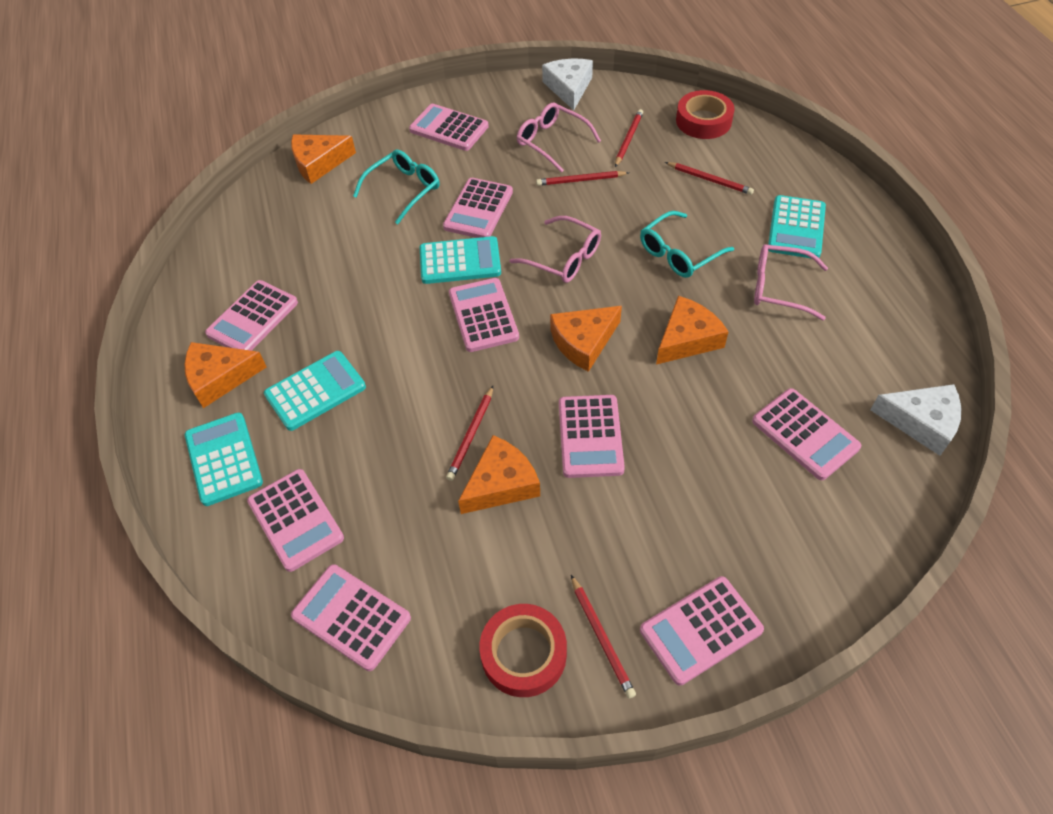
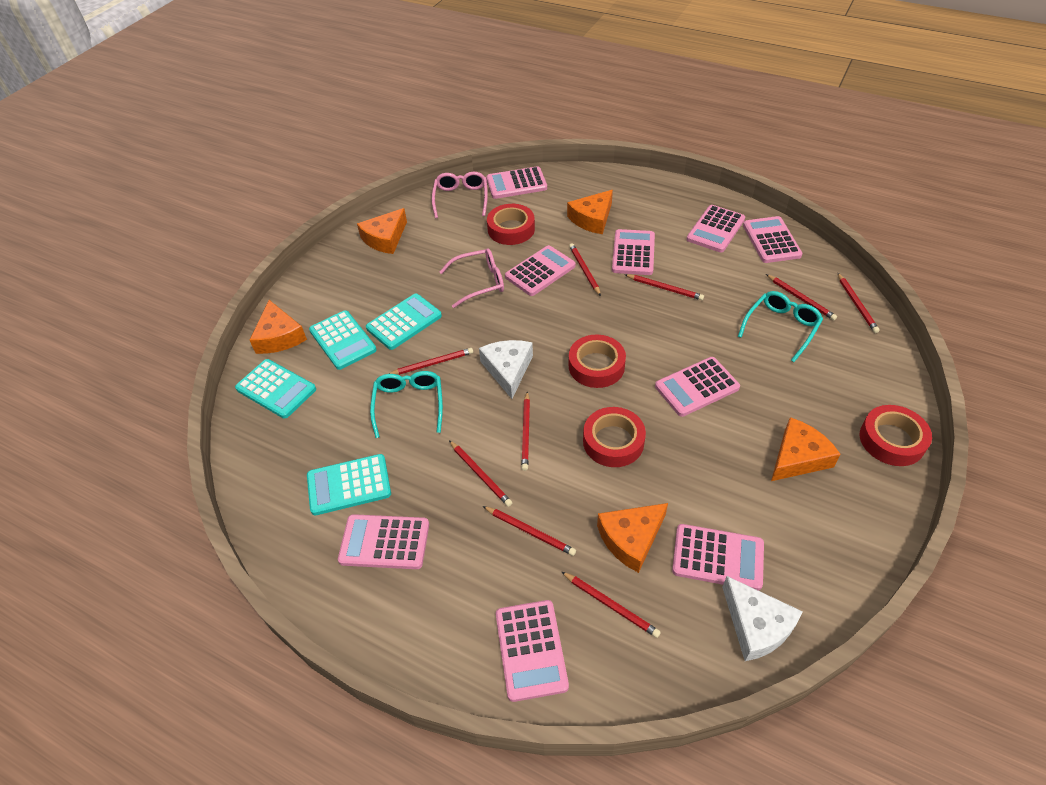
pink glasses: 3 -> 2
red pencil: 5 -> 9
red tape: 2 -> 4

